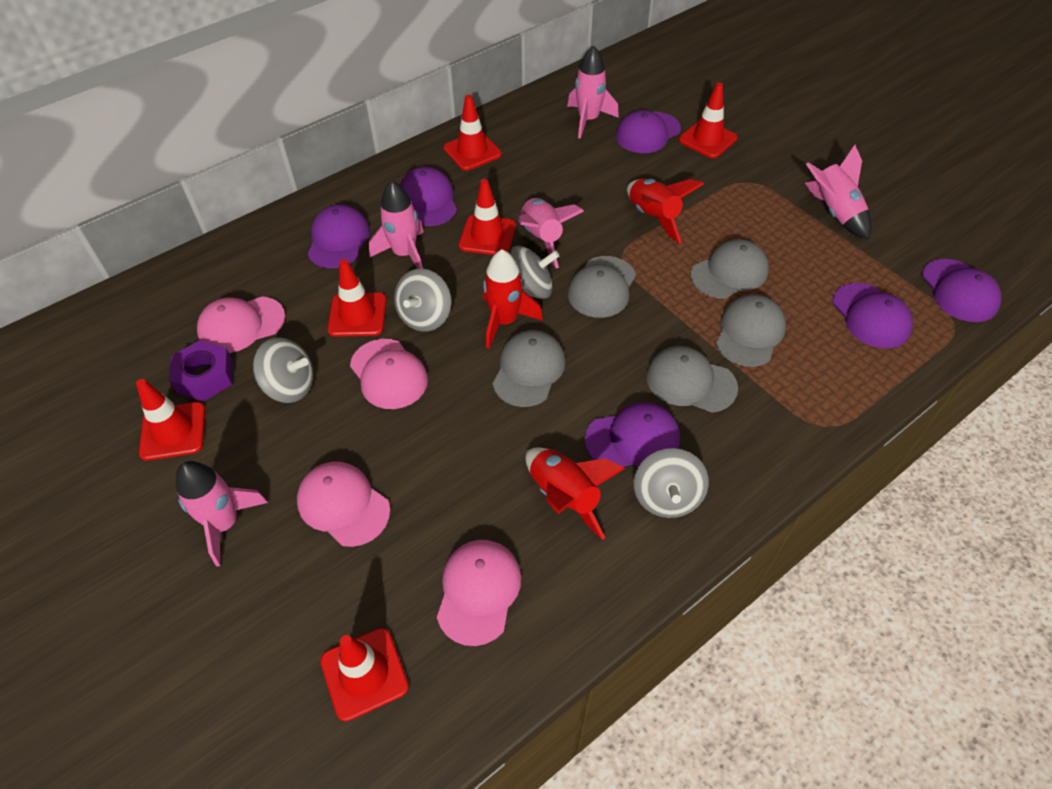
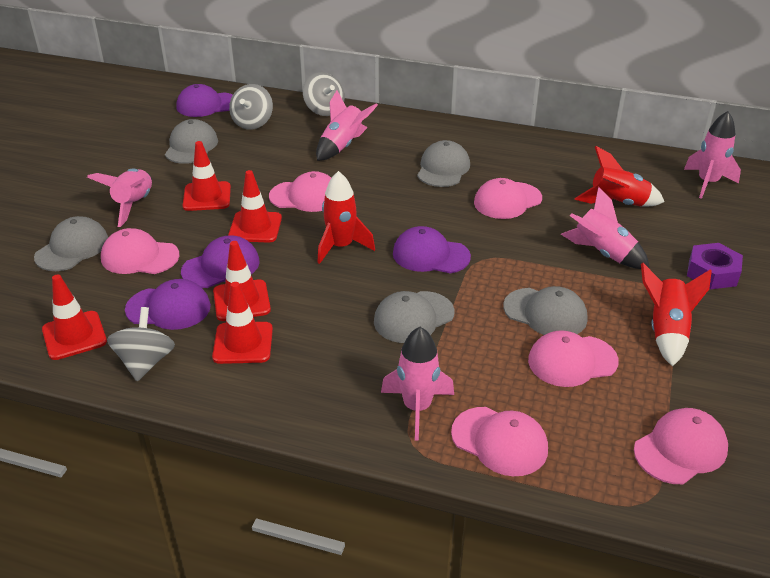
grey spinning top: 4 -> 3
pink cap: 4 -> 6
purple cap: 6 -> 4
red traffic cone: 6 -> 5

